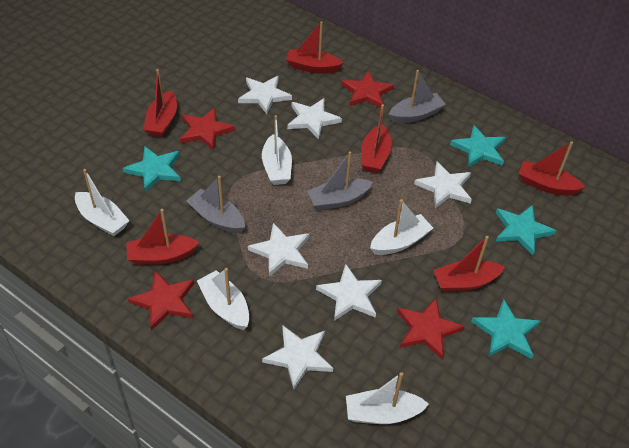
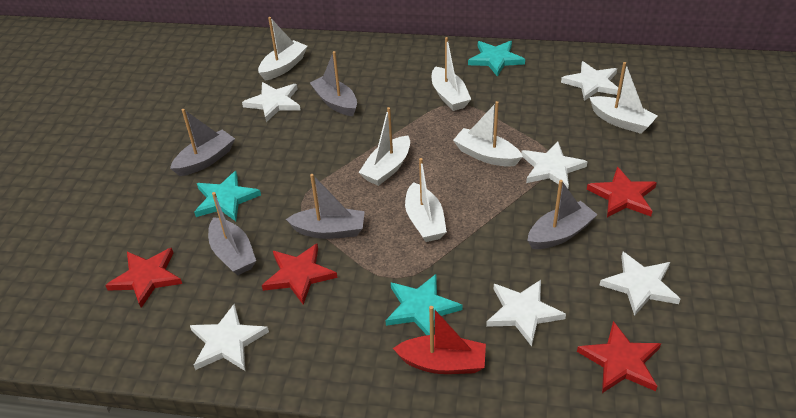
grey boat: 3 -> 5
red boat: 6 -> 1
turquoise star: 4 -> 3
white boat: 5 -> 6

